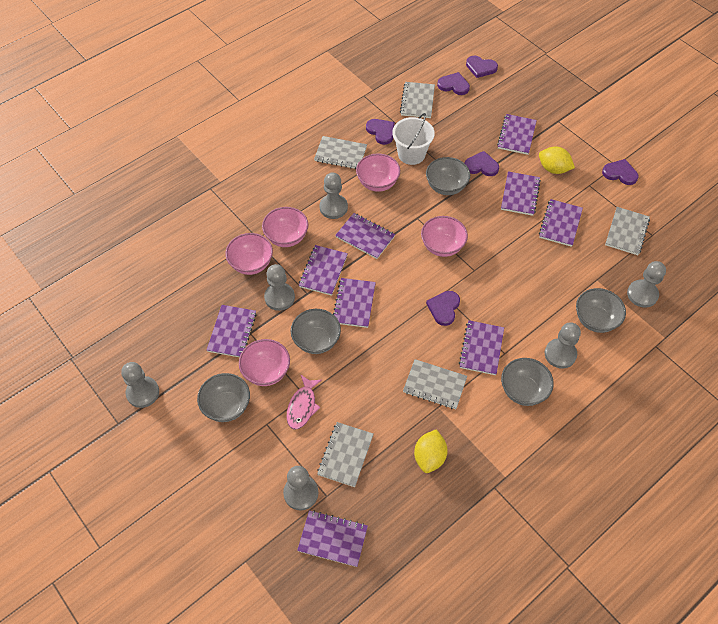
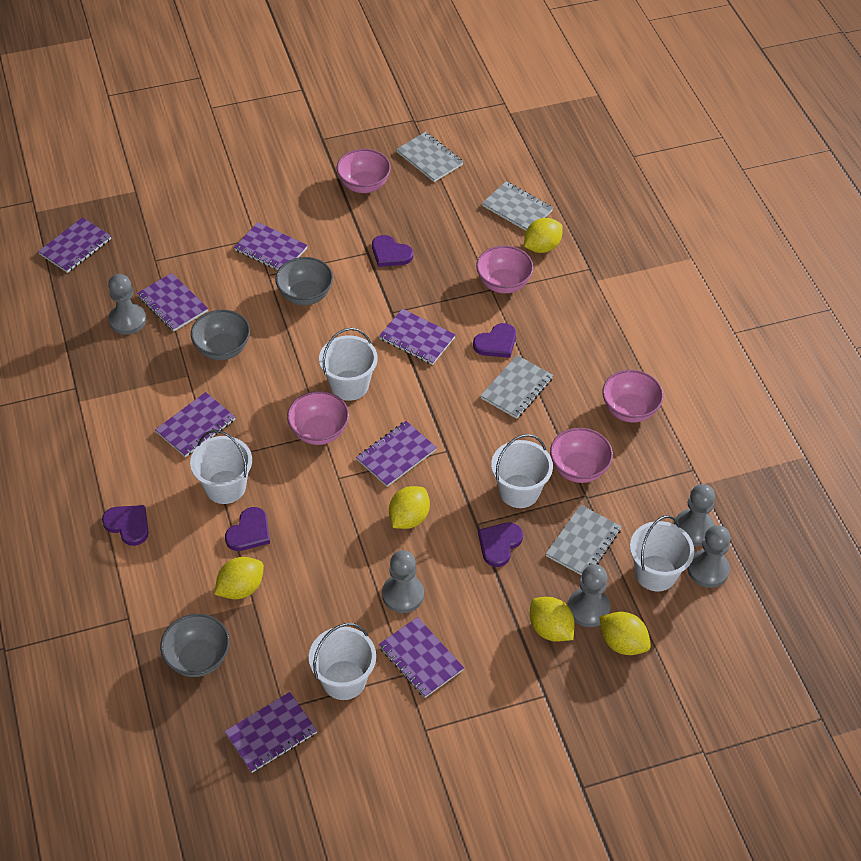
grey bowl: 5 -> 3
grey notebook: 5 -> 4
grey pawn: 6 -> 5
pink fish: 1 -> 0
purple heart: 6 -> 5
purple notebook: 9 -> 8
white bucket: 1 -> 5
yellow lemon: 2 -> 5

